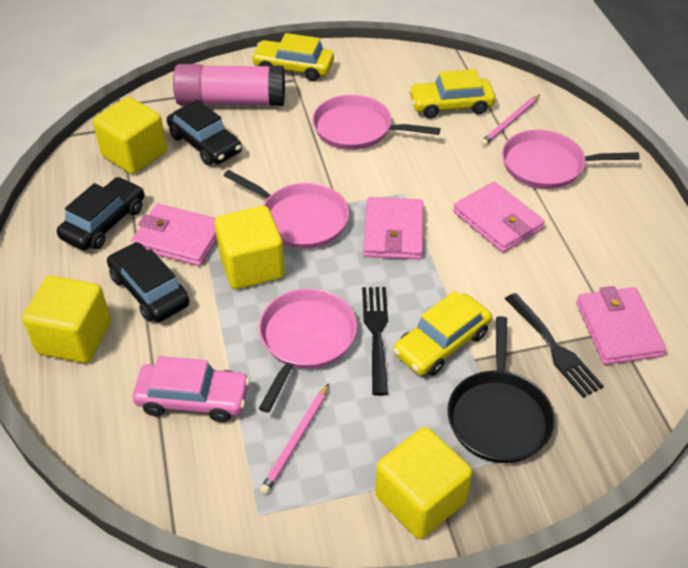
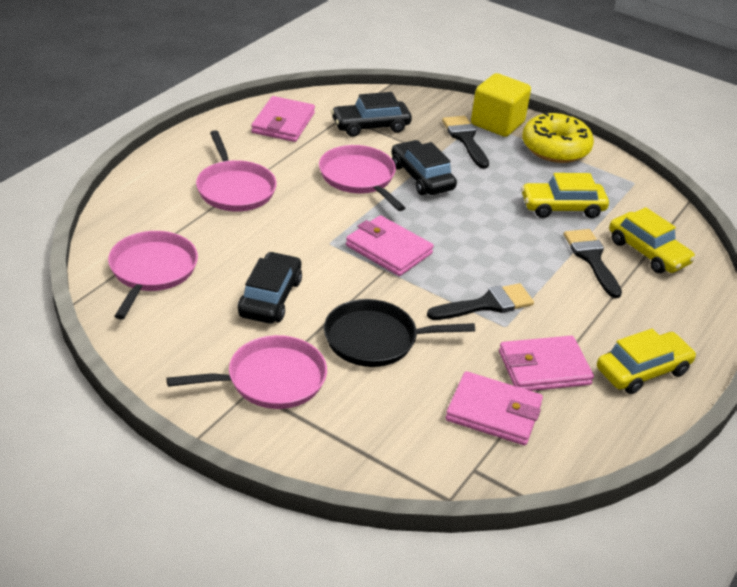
black brush: 0 -> 3
black fork: 2 -> 0
pink car: 1 -> 0
pink glue stick: 1 -> 0
pink pencil: 2 -> 0
yellow cube: 4 -> 1
yellow donut: 0 -> 1

